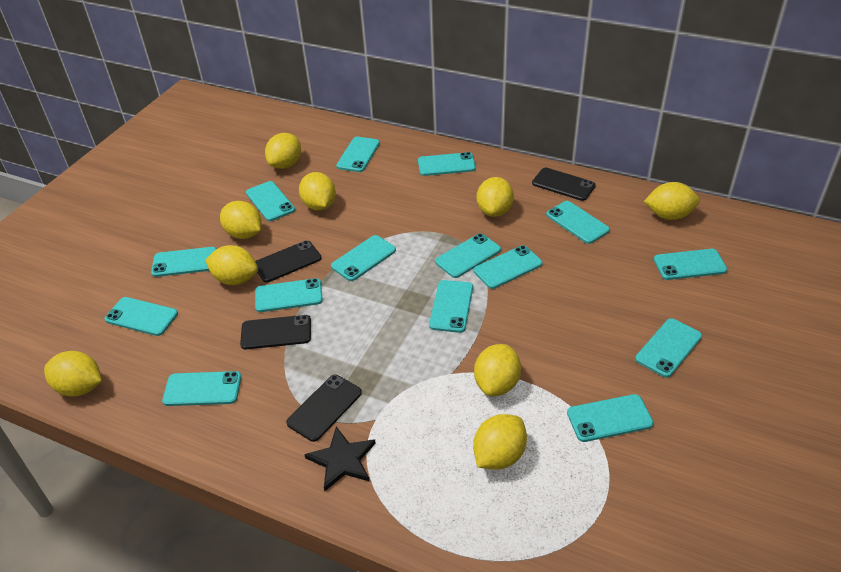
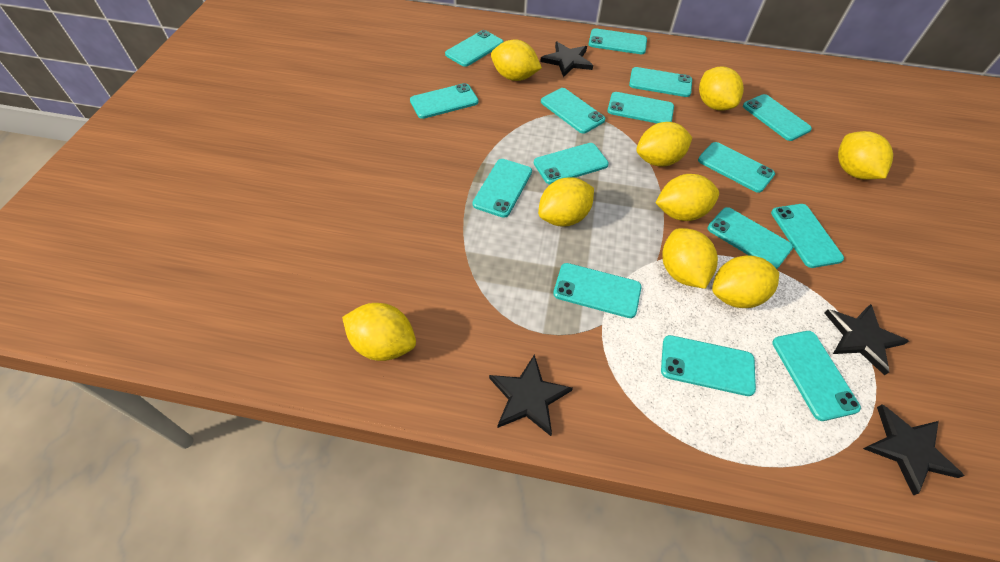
black phone: 4 -> 0
black star: 1 -> 4

